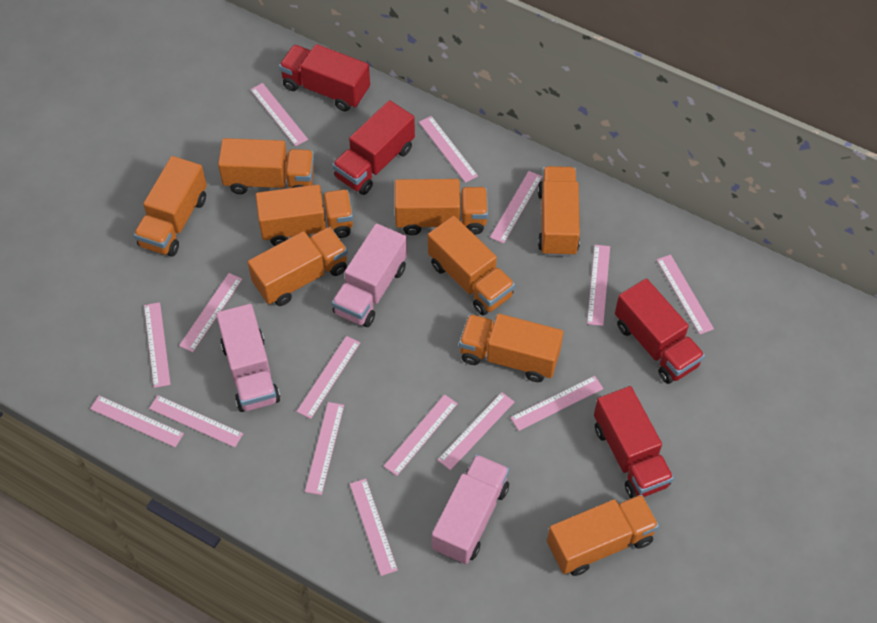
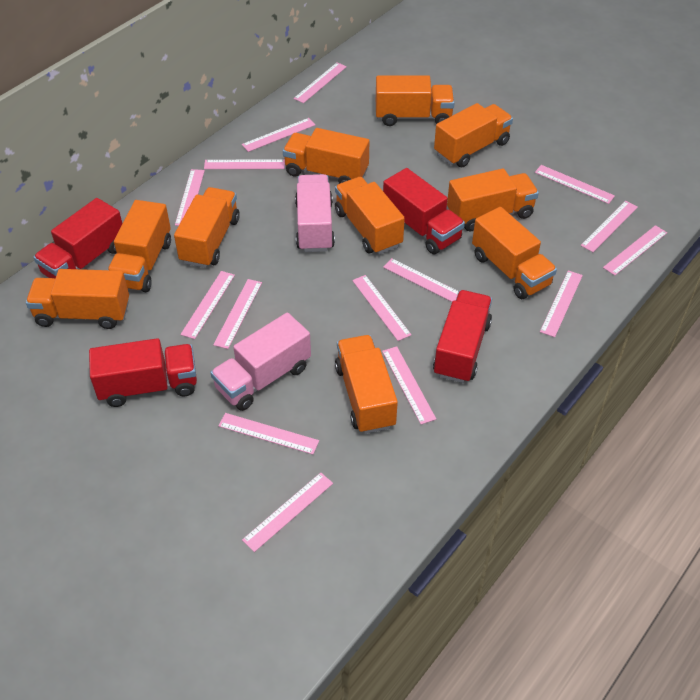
orange truck: 9 -> 10
pink truck: 3 -> 2

